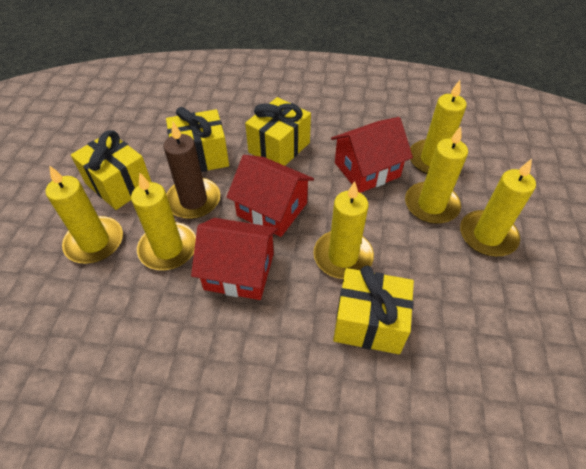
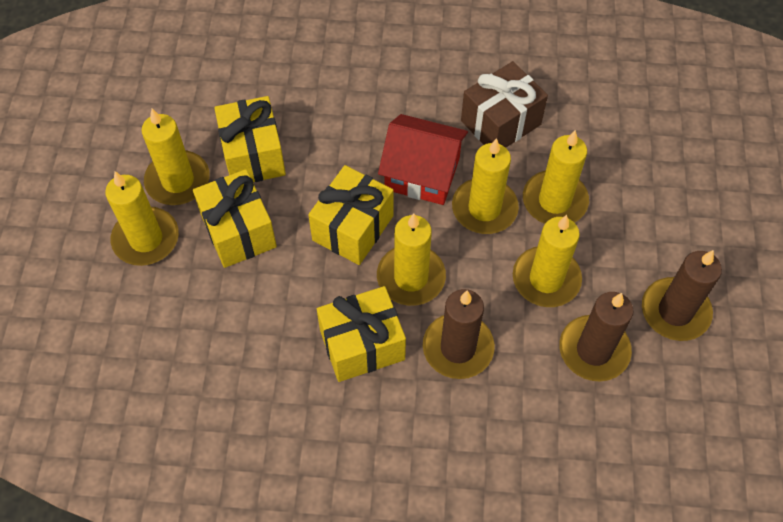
brown candle: 1 -> 3
brown gift: 0 -> 1
red house: 3 -> 1

